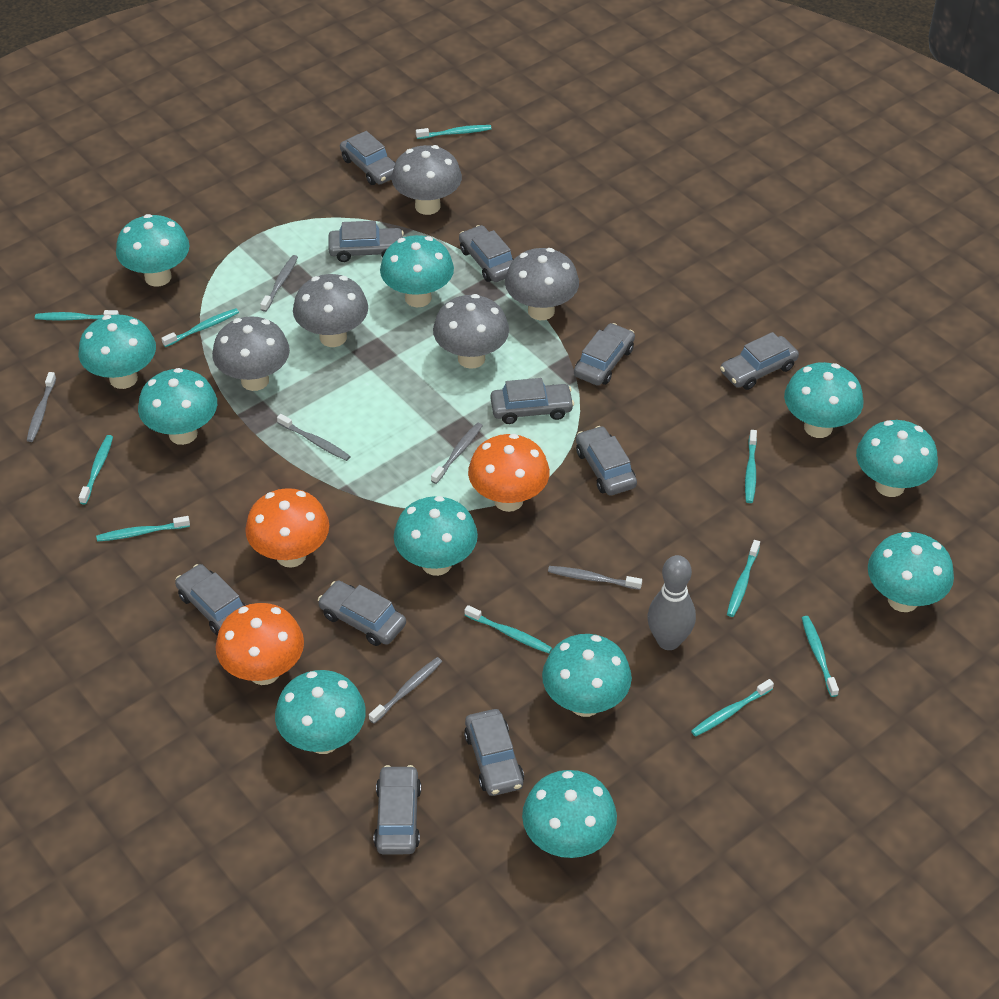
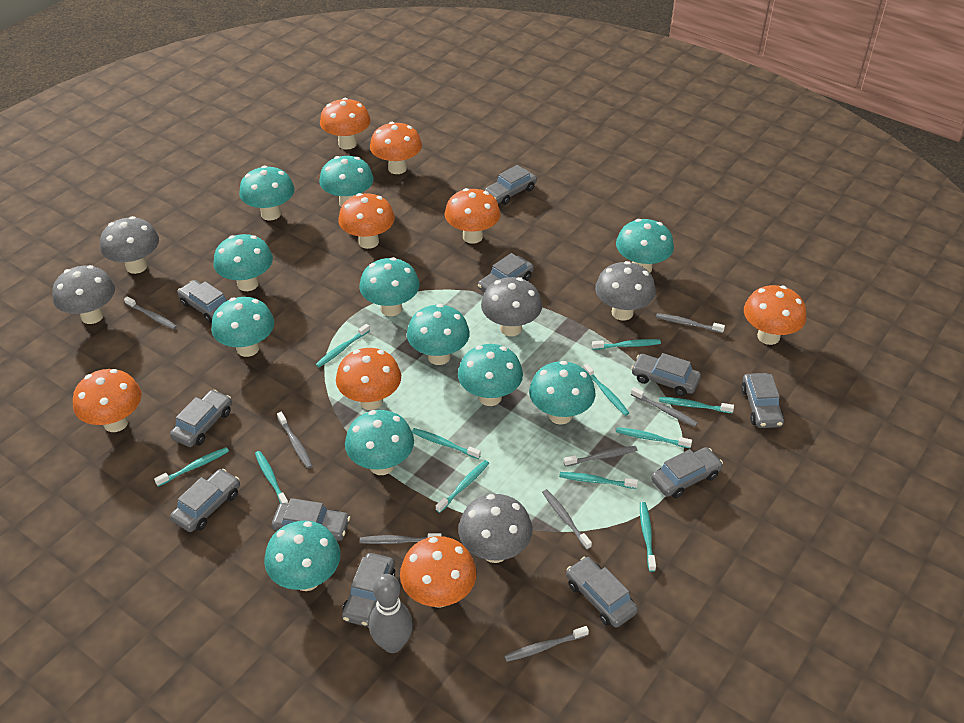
grey toothbrush: 6 -> 8
orange mushroom: 3 -> 8
turquoise toothbrush: 10 -> 11

